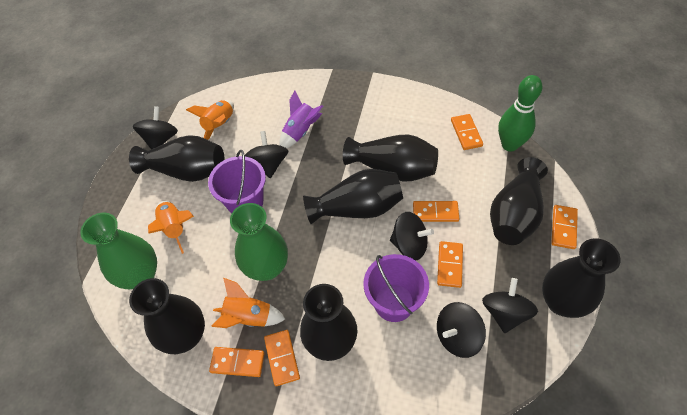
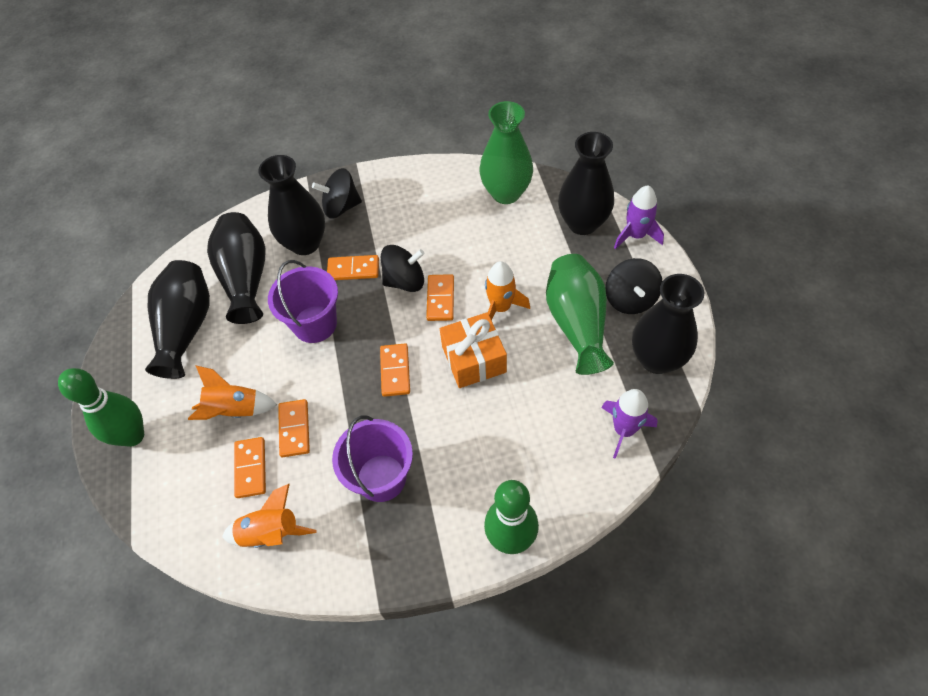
black spinning top: 5 -> 3
black vase: 7 -> 5
green bowling pin: 1 -> 2
orange domino: 6 -> 5
orange gift: 0 -> 1
purple rocket: 1 -> 2

